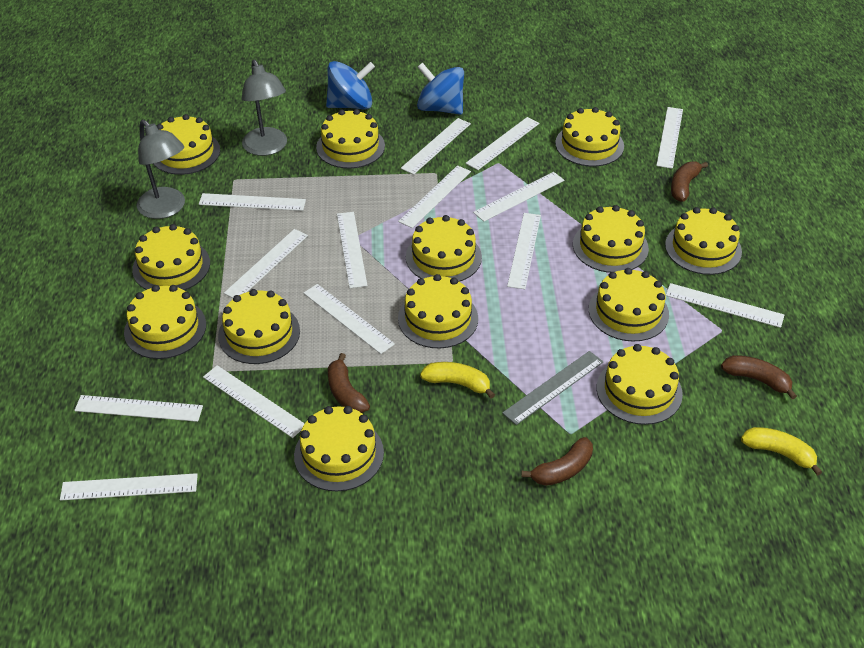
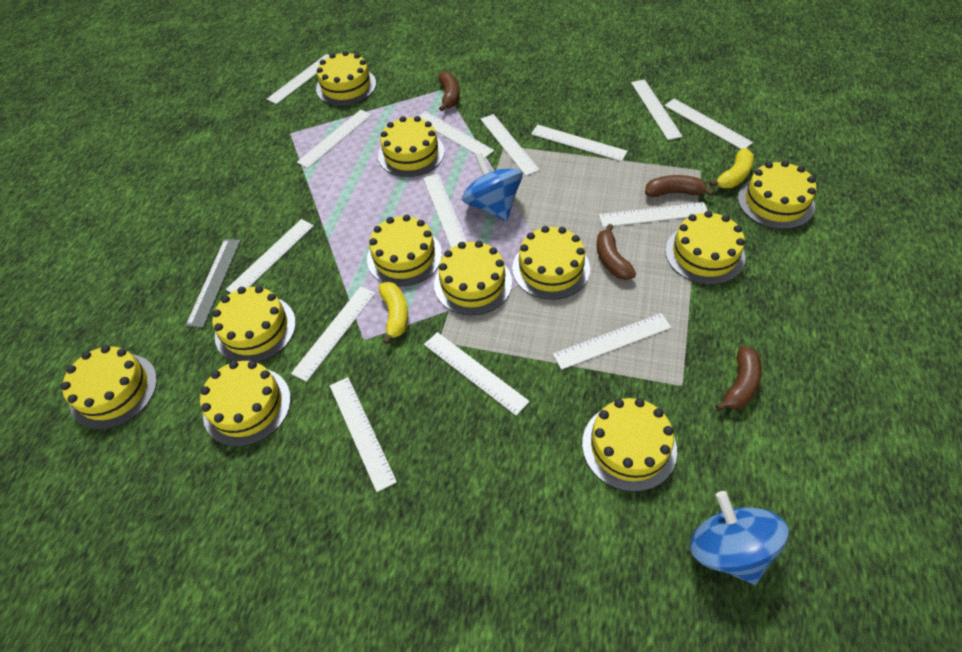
grey lamp: 2 -> 0
yellow cake: 13 -> 11

